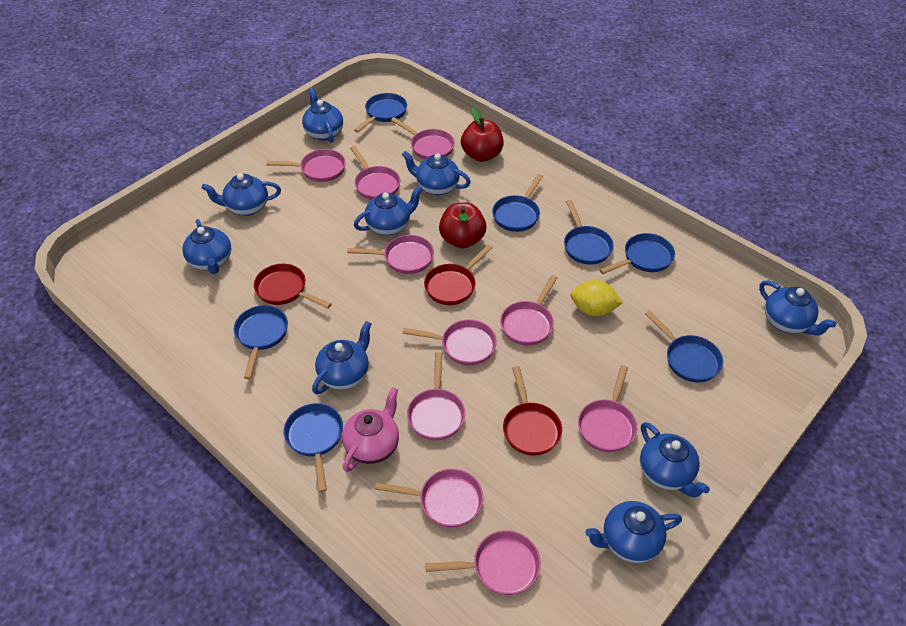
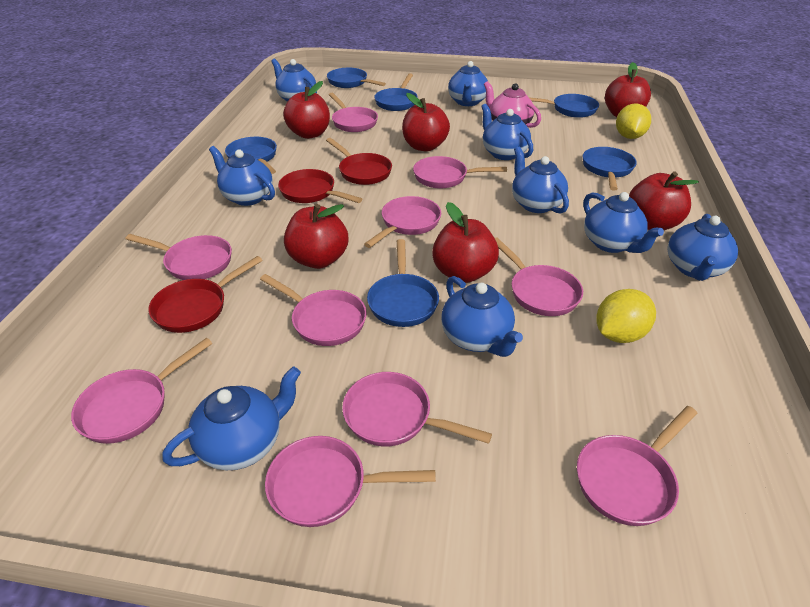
blue pan: 7 -> 6
red apple: 2 -> 6
yellow lemon: 1 -> 2

